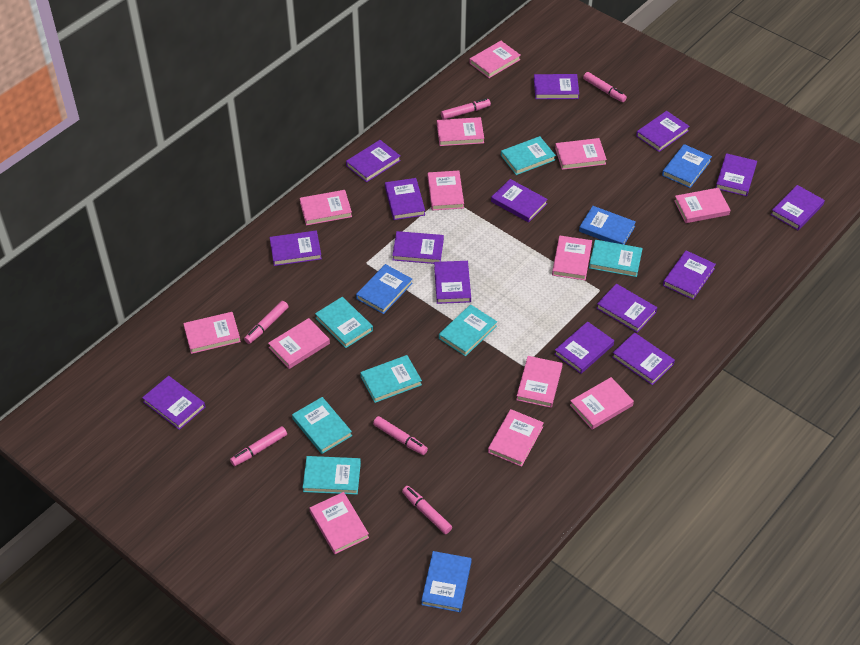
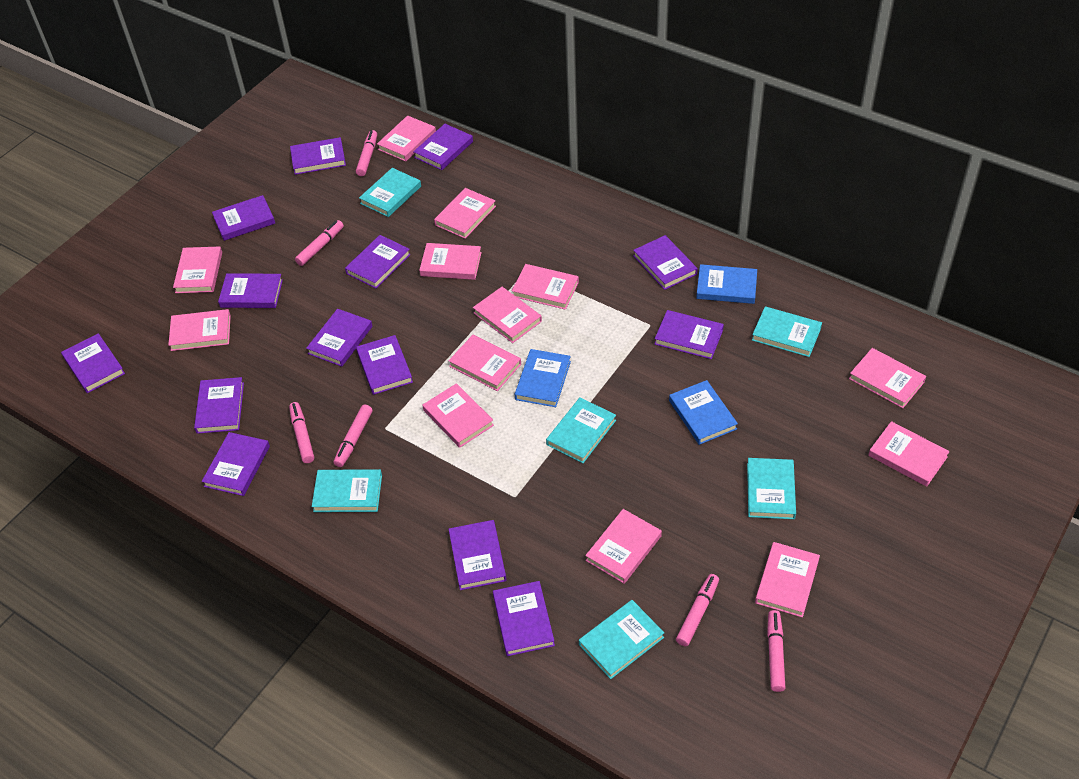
blue book: 4 -> 3
purple book: 15 -> 14
turquoise book: 7 -> 6

